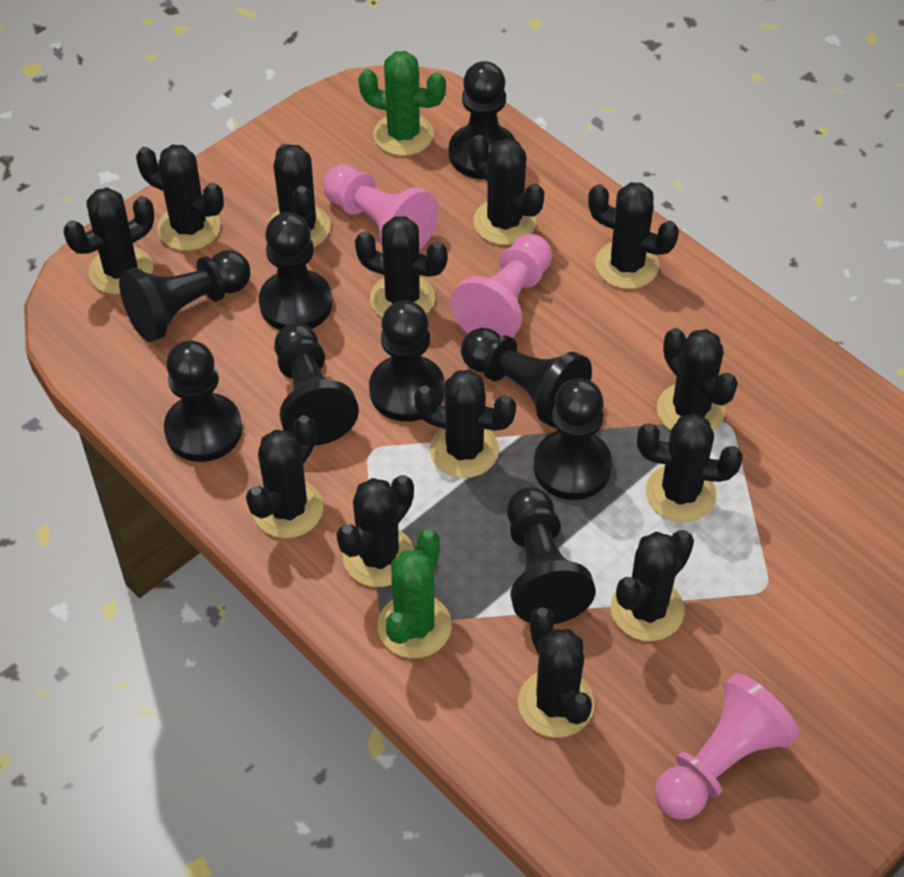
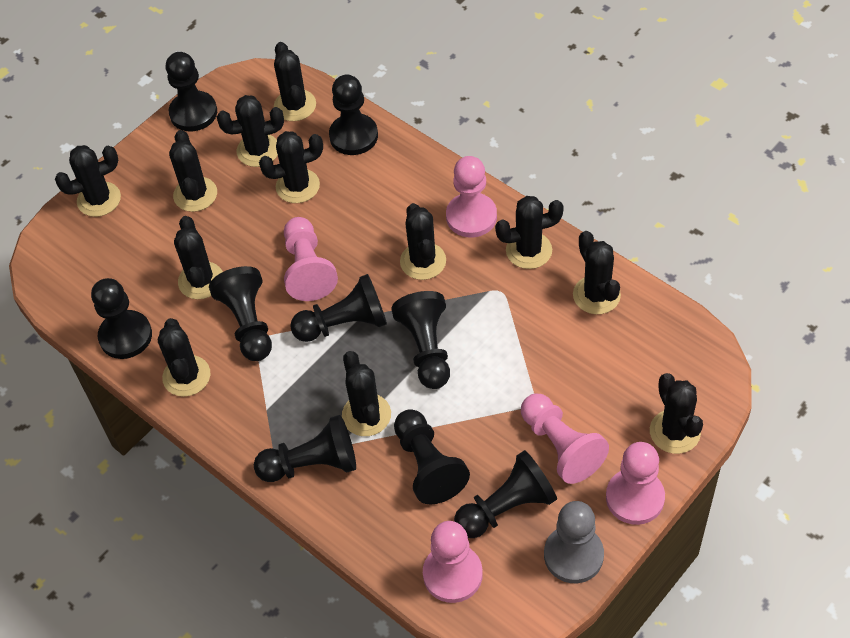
black cactus: 13 -> 12
green cactus: 2 -> 0
grey pawn: 0 -> 1
pink pawn: 3 -> 5

